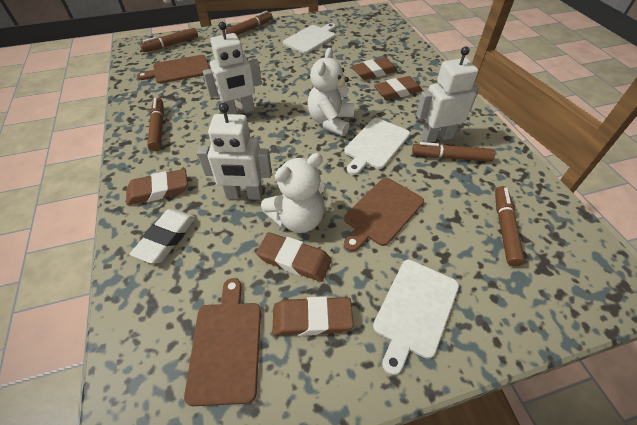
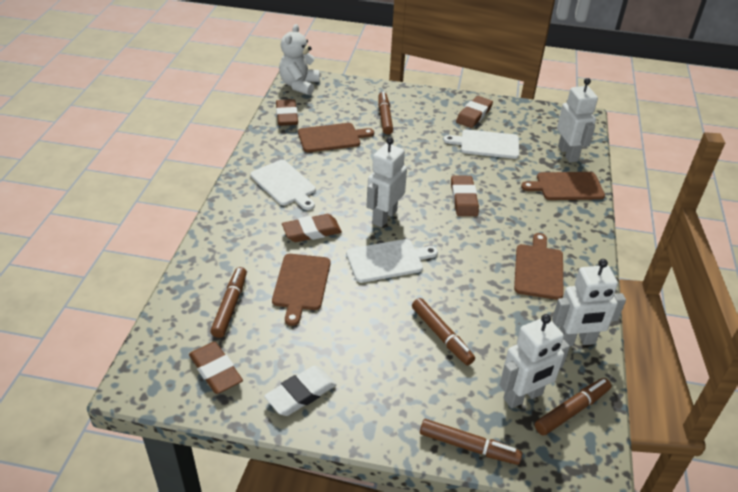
brown cutting board: 3 -> 4
white robot: 3 -> 4
white teddy bear: 2 -> 1

